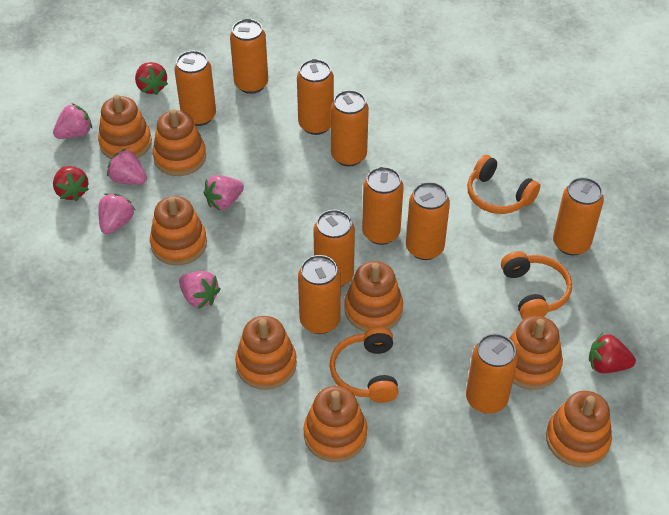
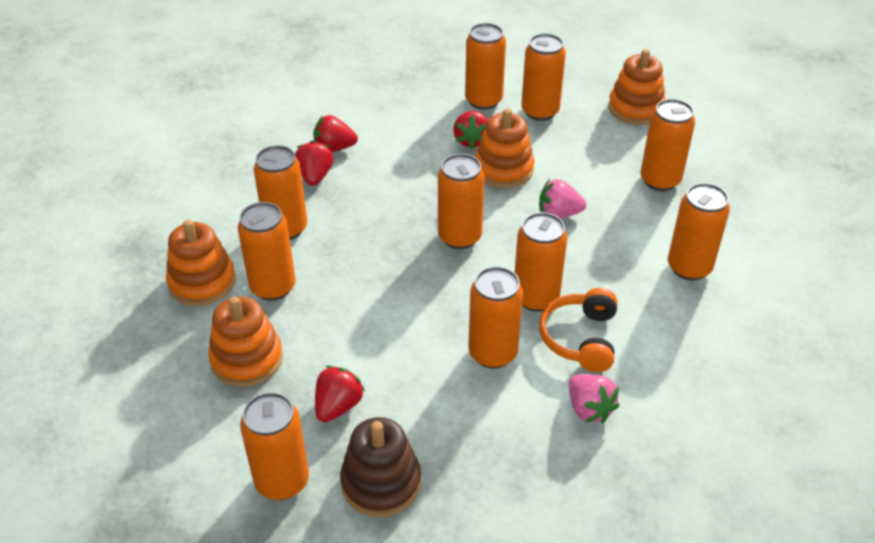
brown stacking toy: 0 -> 1
orange headphones: 3 -> 1
orange stacking toy: 8 -> 4
pink strawberry: 5 -> 2
red strawberry: 3 -> 4

